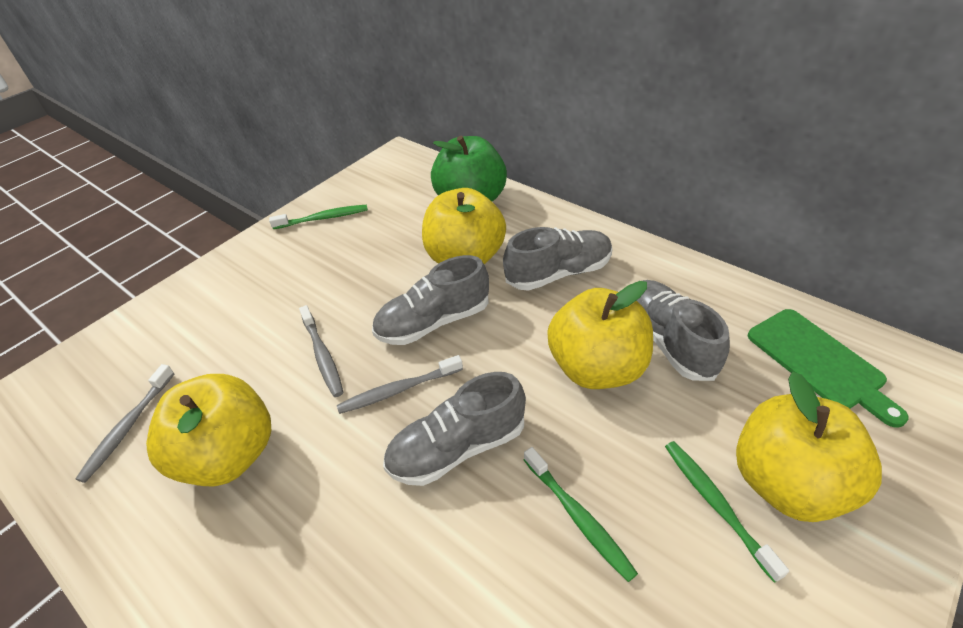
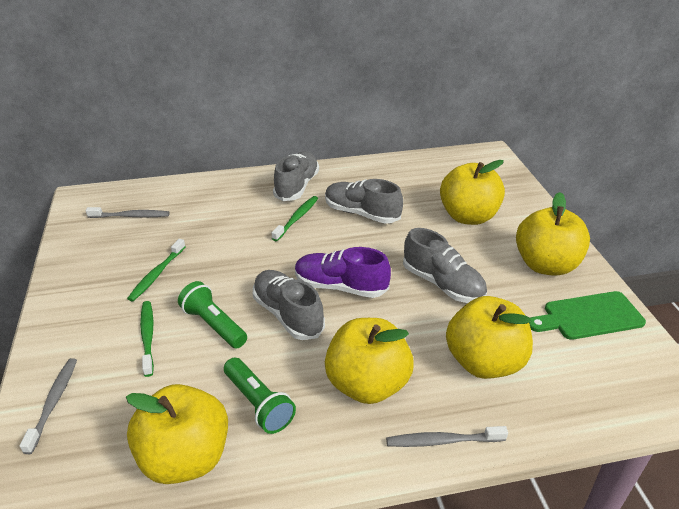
green apple: 1 -> 0
green flashlight: 0 -> 2
purple shoe: 0 -> 1
yellow apple: 4 -> 5

